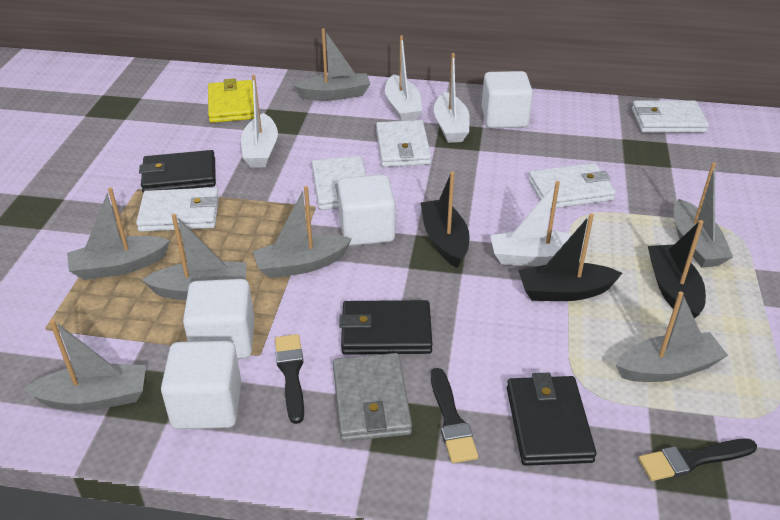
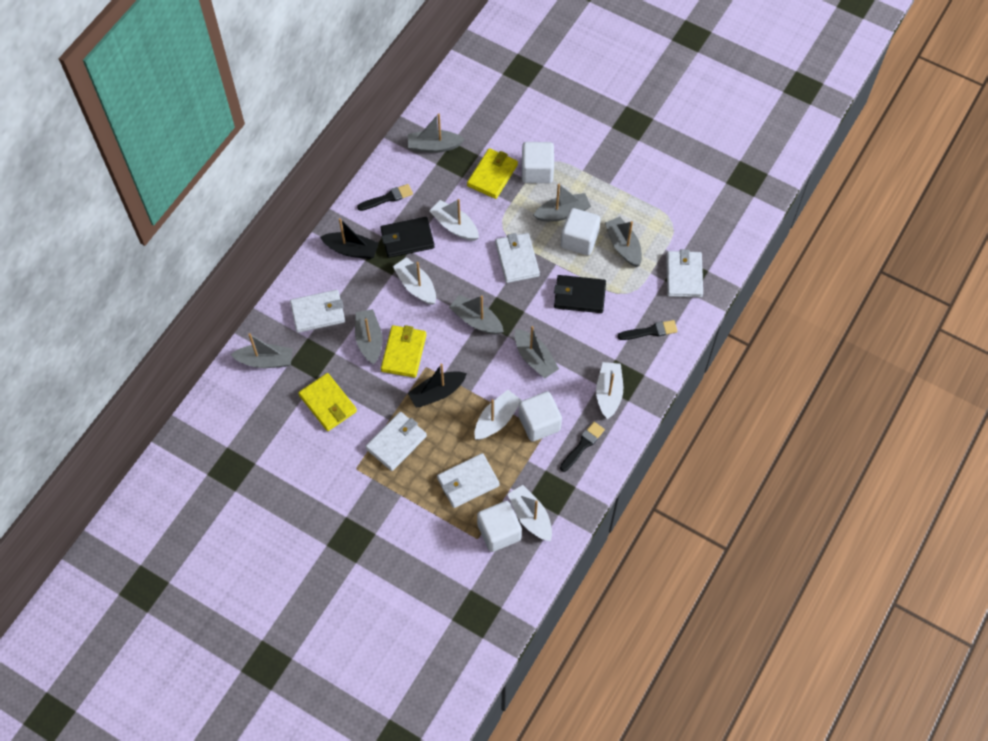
black boat: 3 -> 2
black wallet: 3 -> 2
grey wallet: 1 -> 0
white boat: 4 -> 5
yellow wallet: 1 -> 3

